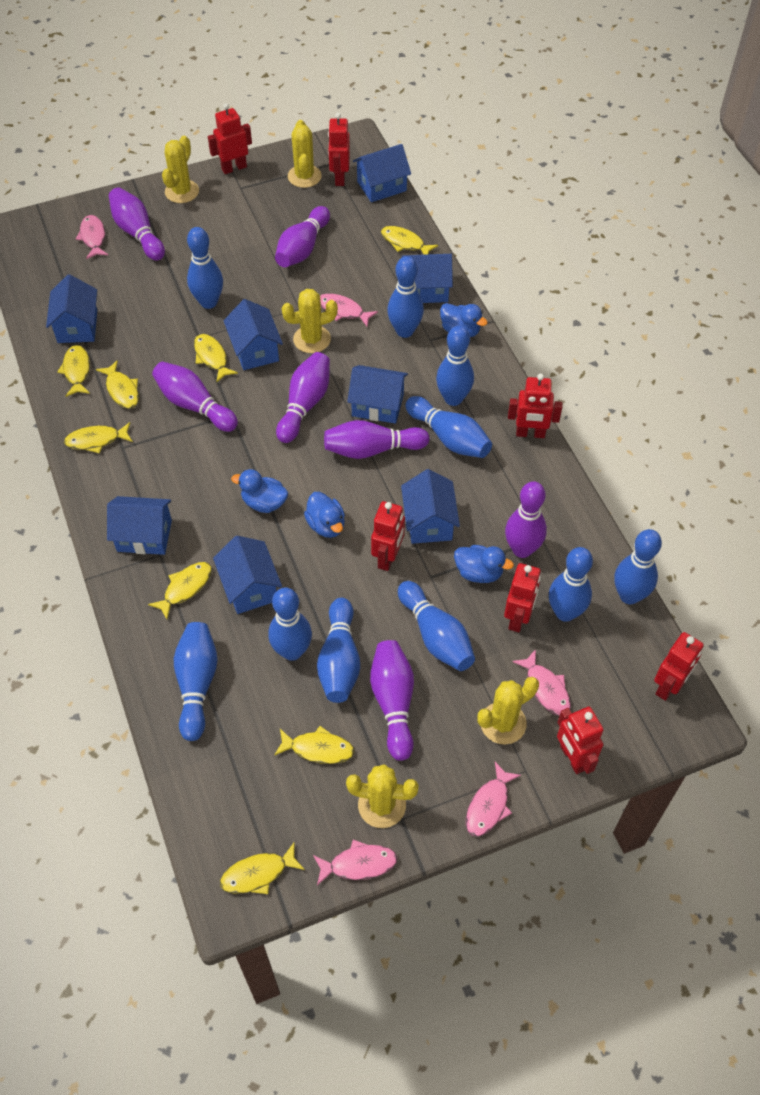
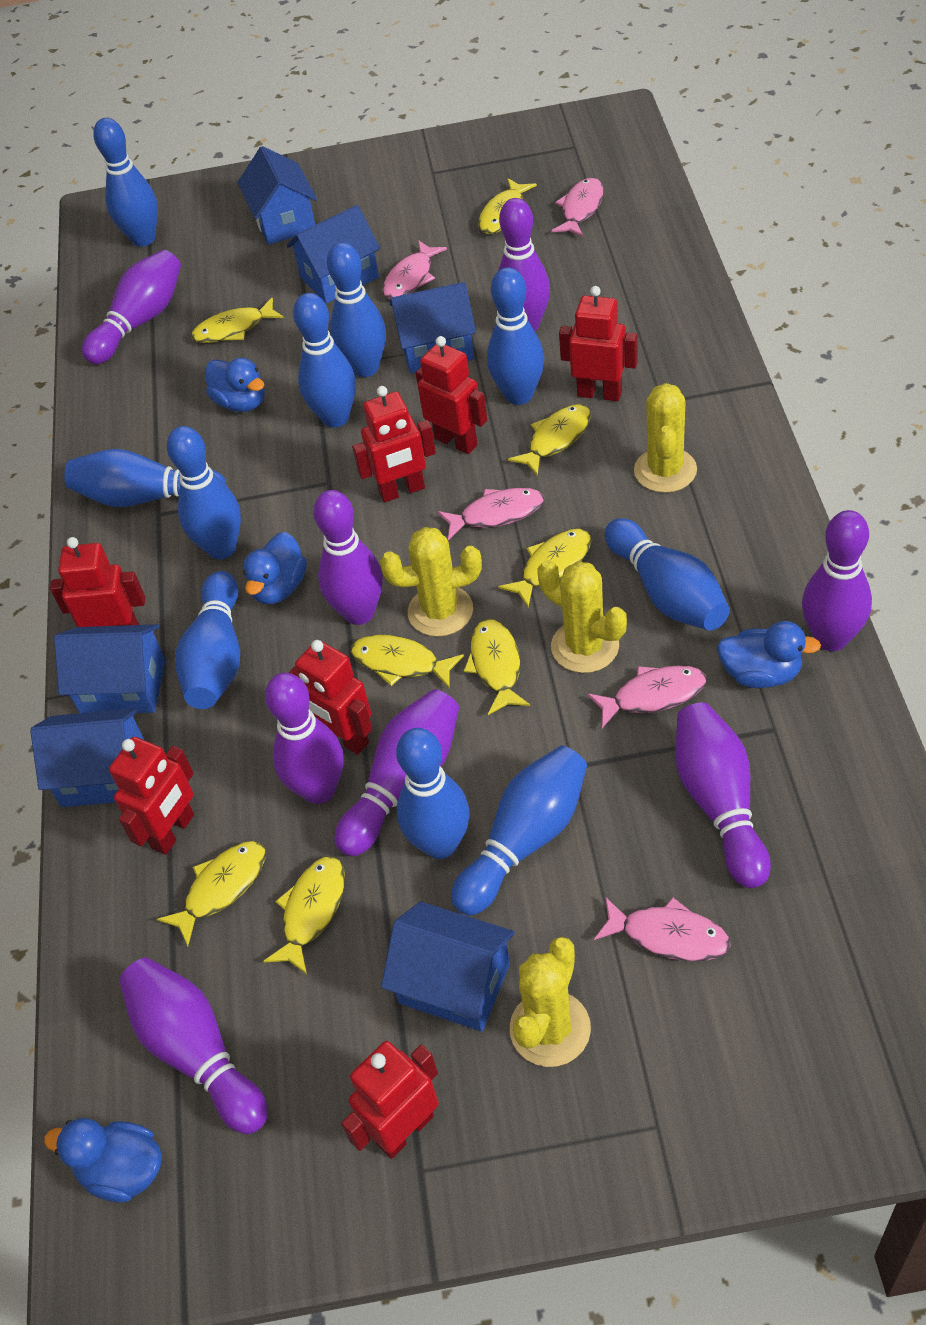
blue house: 8 -> 6
purple bowling pin: 7 -> 8
yellow cactus: 5 -> 4

